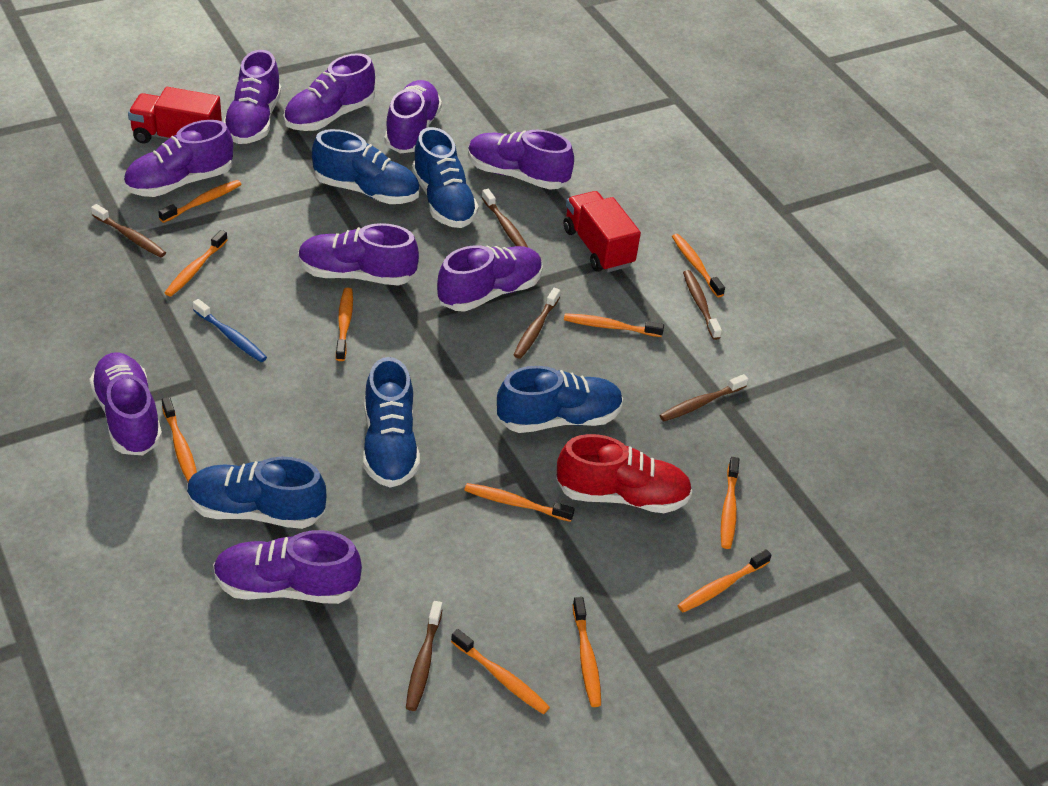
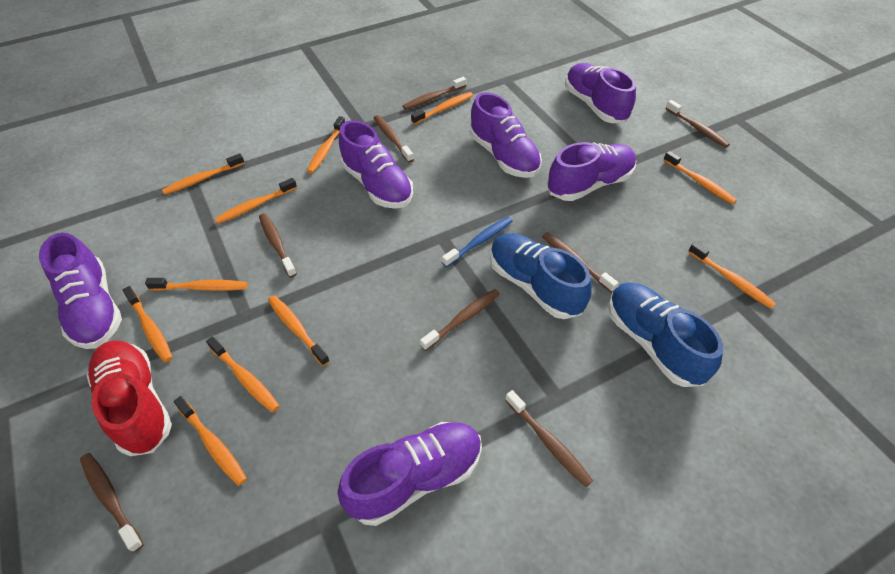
blue shoe: 5 -> 2
brown toothbrush: 6 -> 8
purple shoe: 9 -> 6
red truck: 2 -> 0

